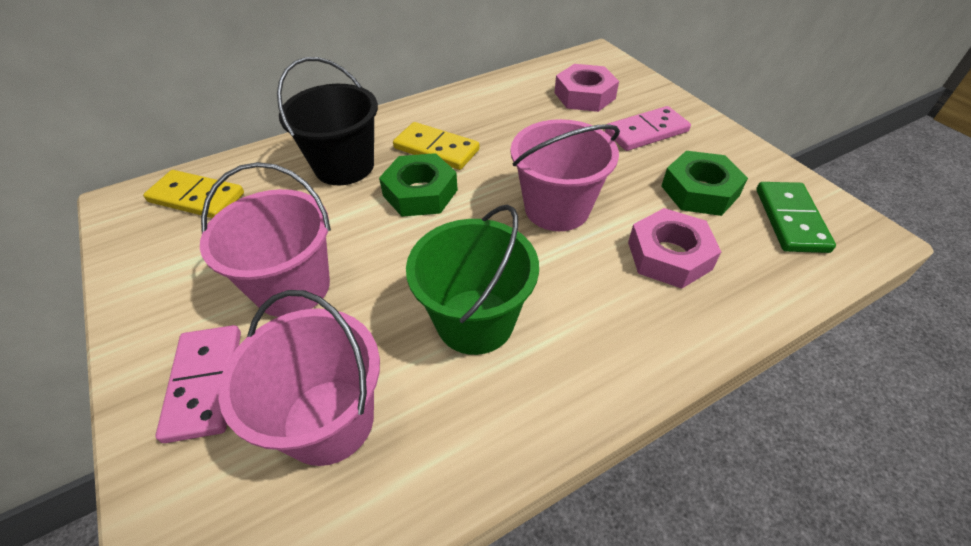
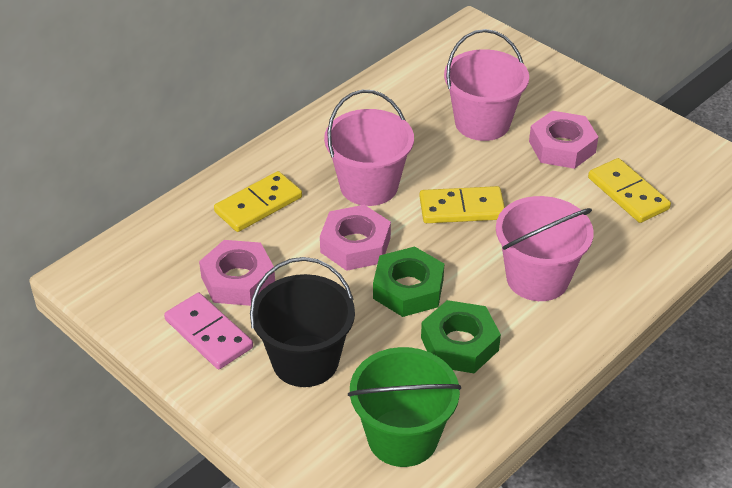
green domino: 1 -> 0
pink domino: 2 -> 1
pink nut: 2 -> 3
yellow domino: 2 -> 3

